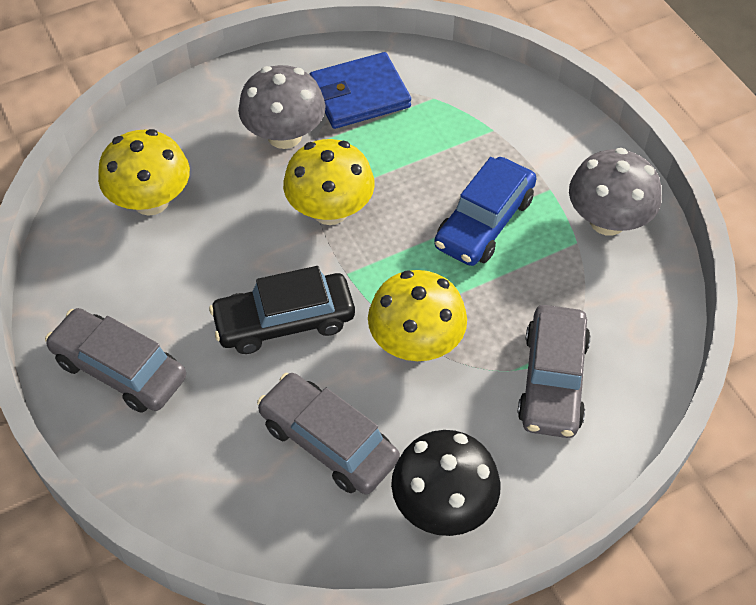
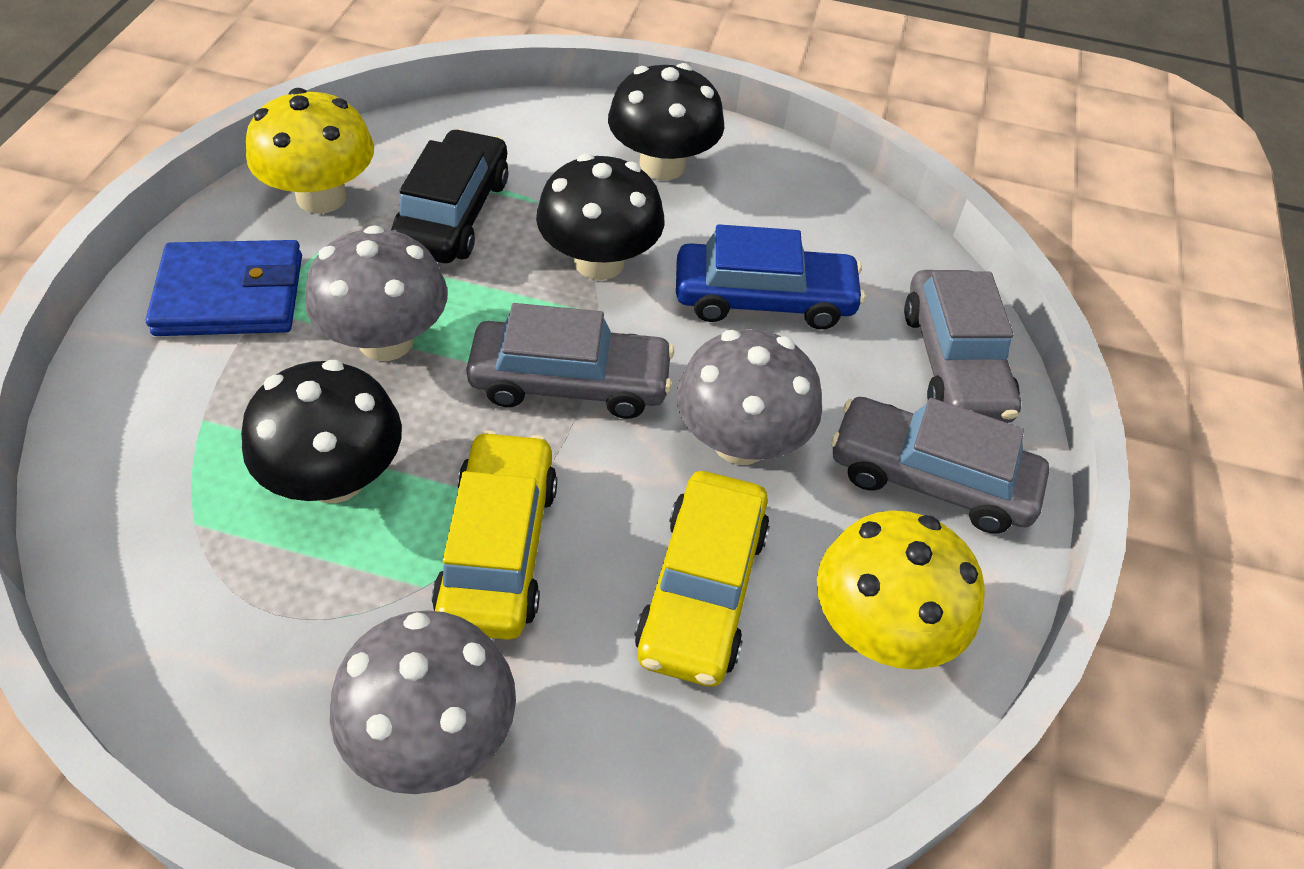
black mushroom: 1 -> 3
grey mushroom: 2 -> 3
yellow car: 0 -> 2
yellow mushroom: 3 -> 2

